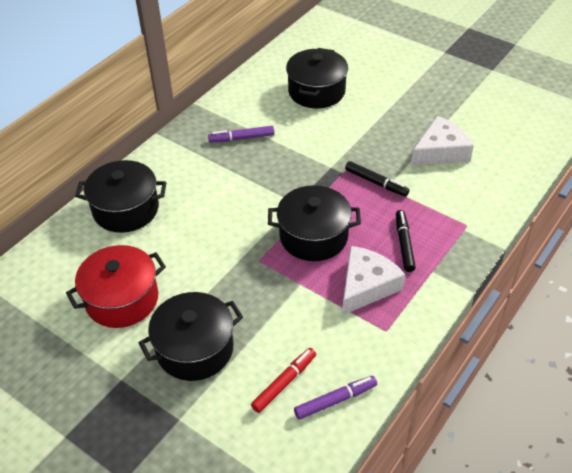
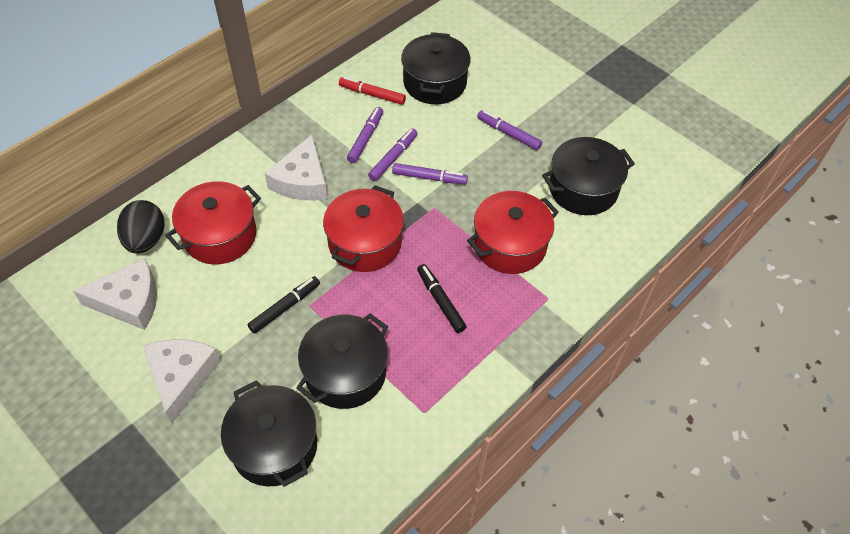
black egg: 0 -> 1
purple marker: 2 -> 4
red pot: 1 -> 3
white cheese: 2 -> 3

